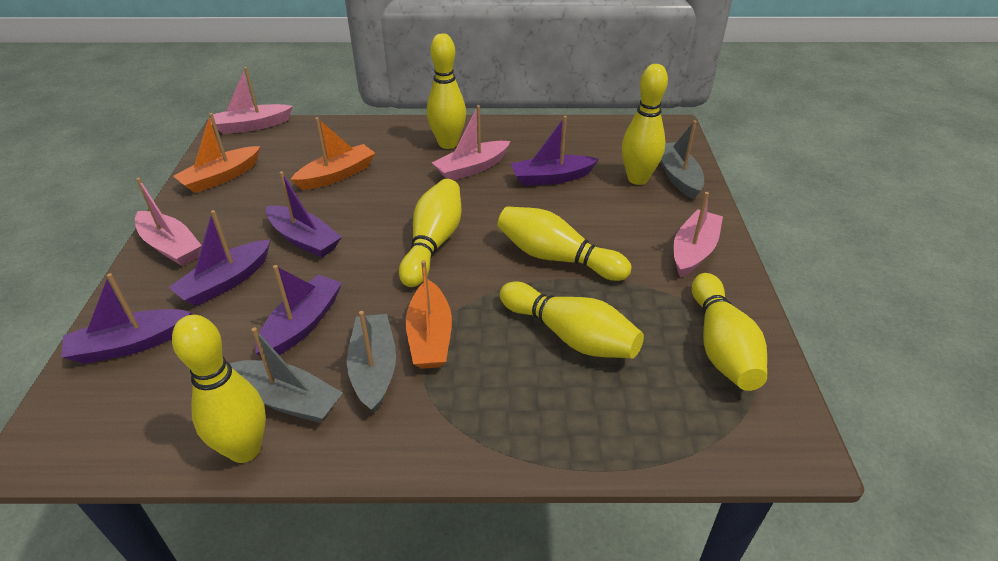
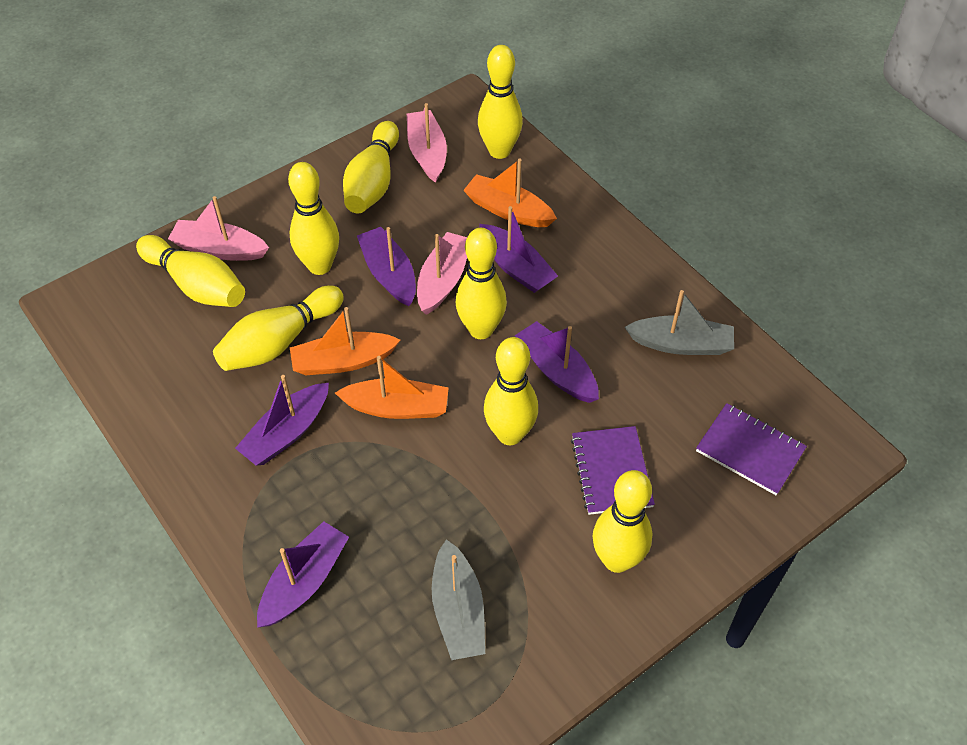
grey boat: 3 -> 2
pink boat: 4 -> 3
purple notebook: 0 -> 2
yellow bowling pin: 7 -> 8

